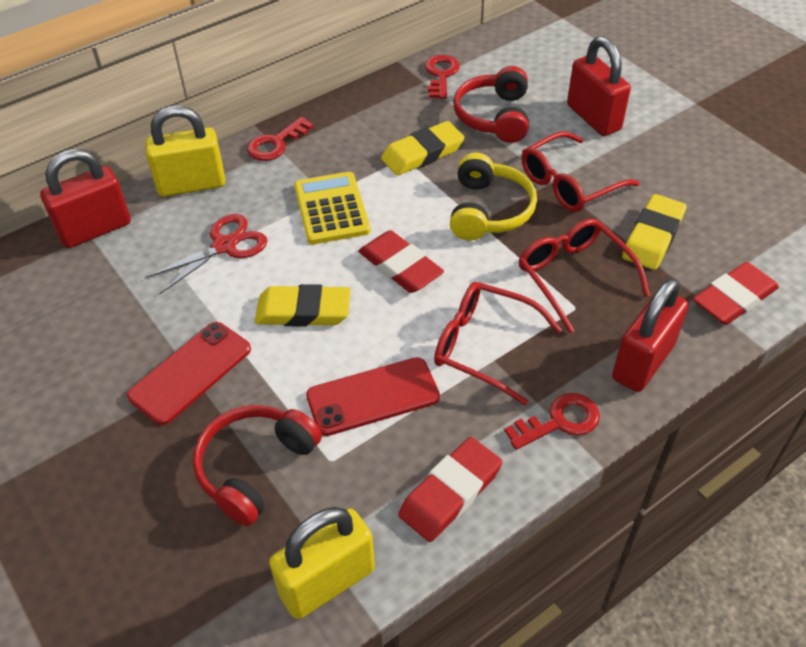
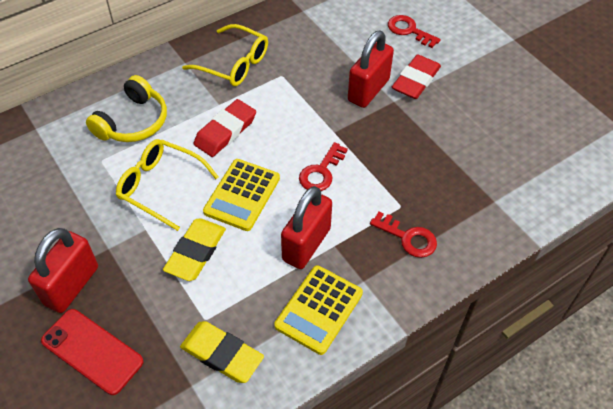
red eraser: 3 -> 2
red glasses: 3 -> 0
red headphones: 2 -> 0
red phone: 2 -> 1
red scissors: 1 -> 0
yellow calculator: 1 -> 2
yellow eraser: 3 -> 2
yellow glasses: 0 -> 2
yellow padlock: 2 -> 0

